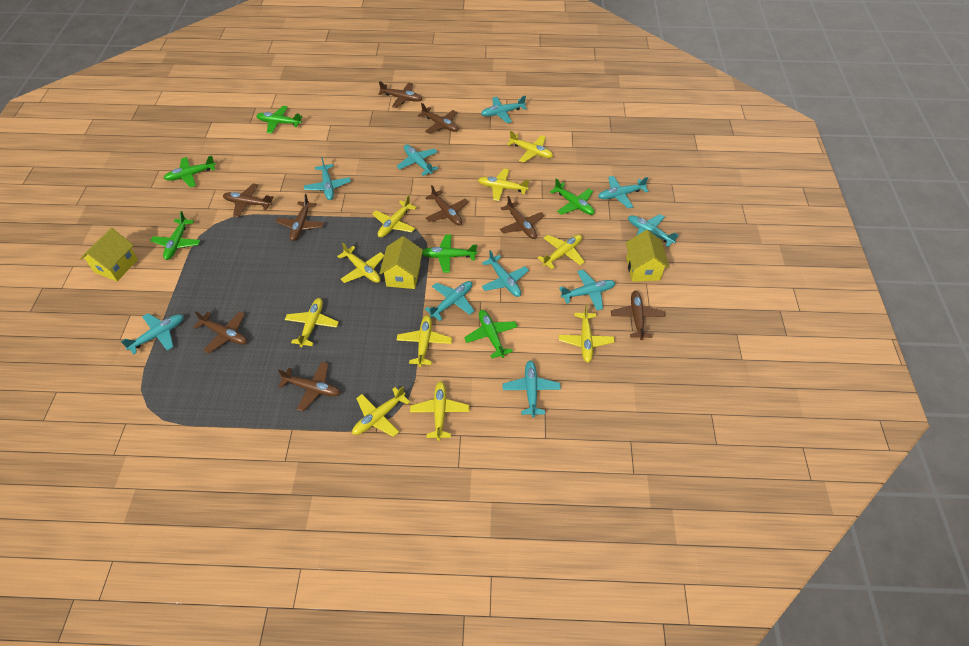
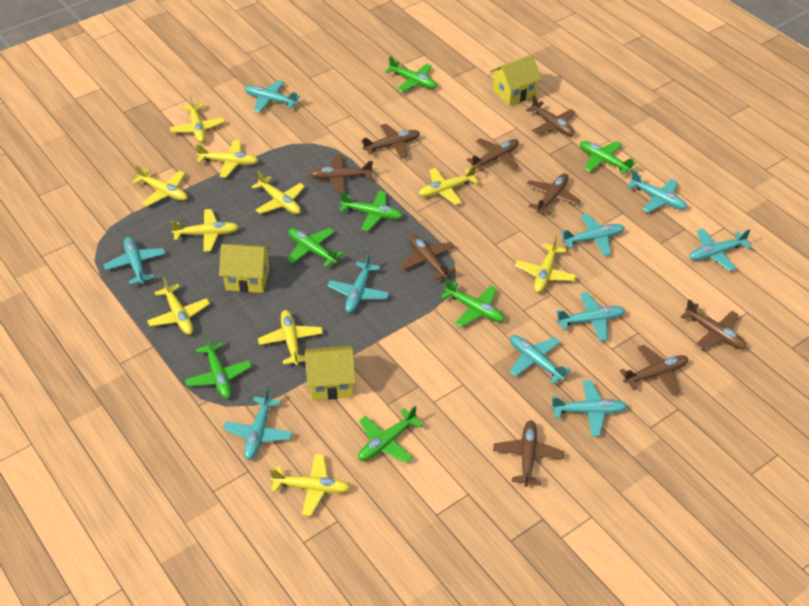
green plane: 6 -> 7

